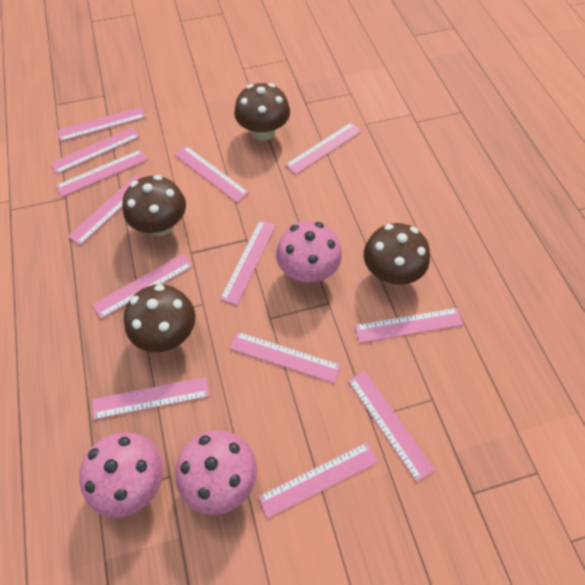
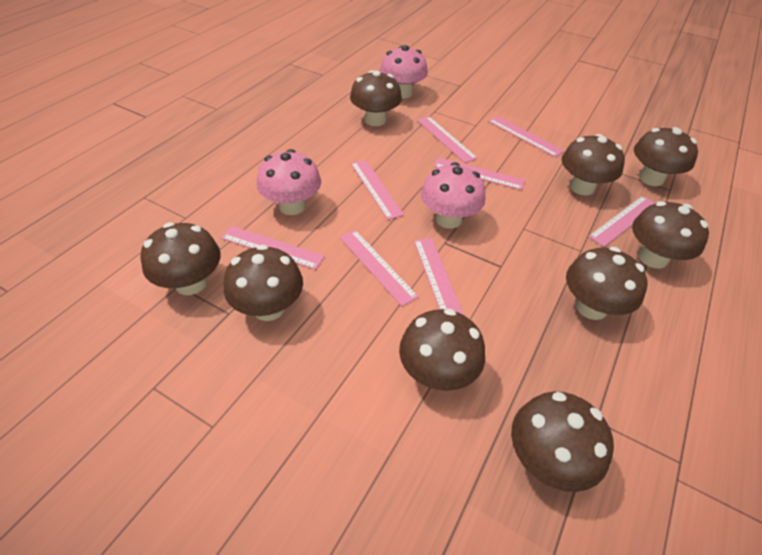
brown mushroom: 4 -> 9
pink ruler: 13 -> 8

